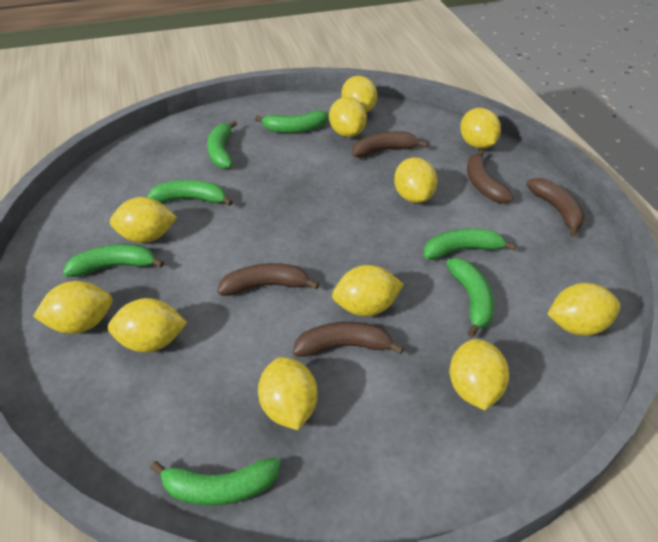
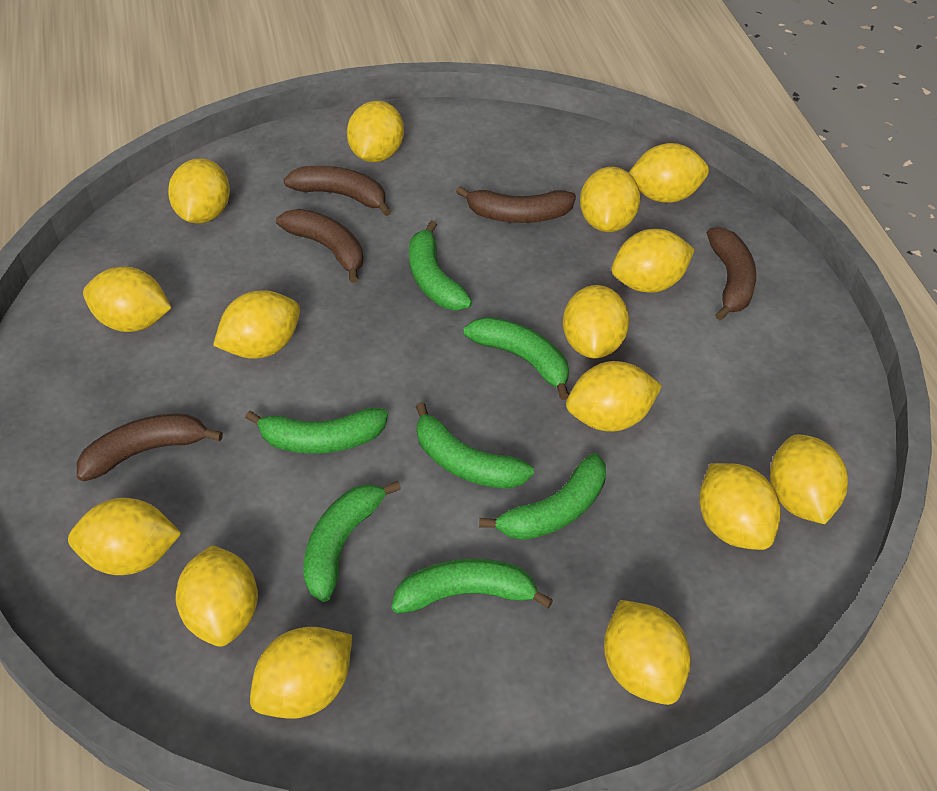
yellow lemon: 11 -> 15

